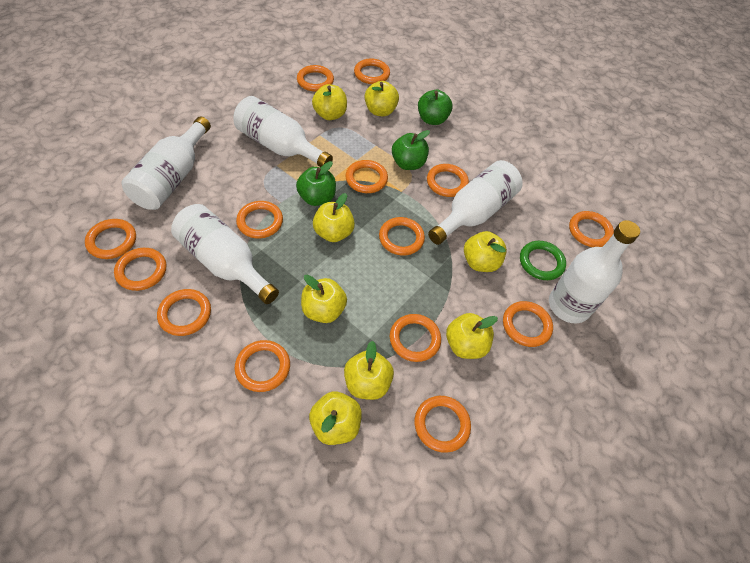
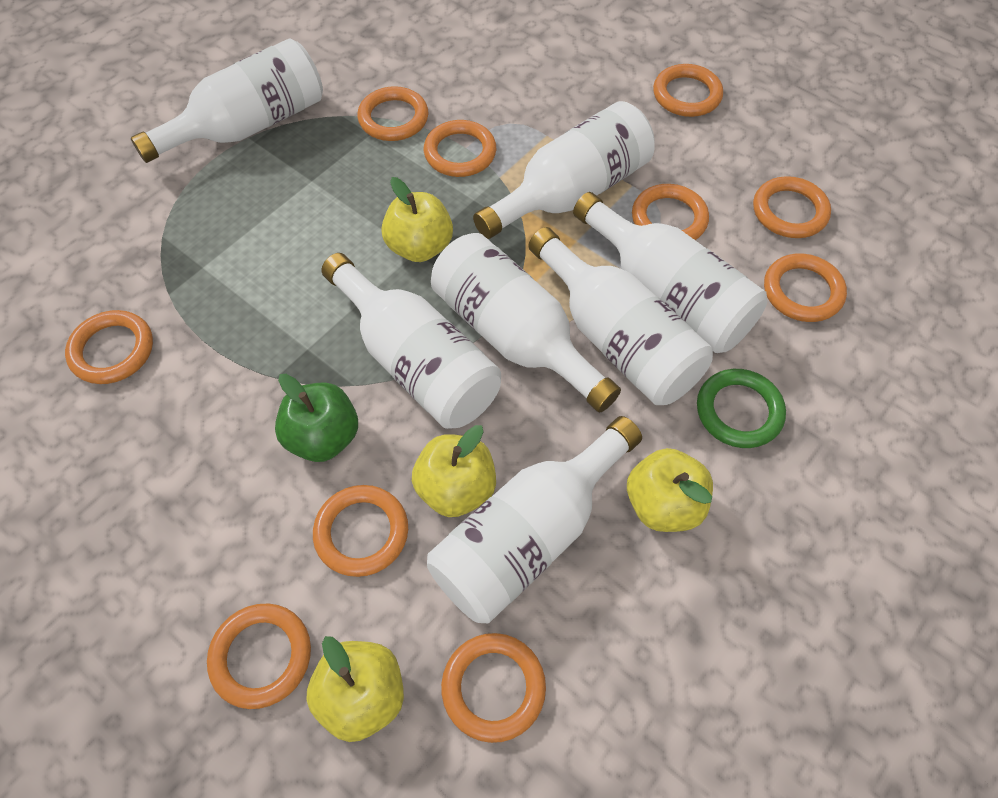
green apple: 3 -> 1
orange ring: 14 -> 10
white bottle: 5 -> 7
yellow apple: 8 -> 4

